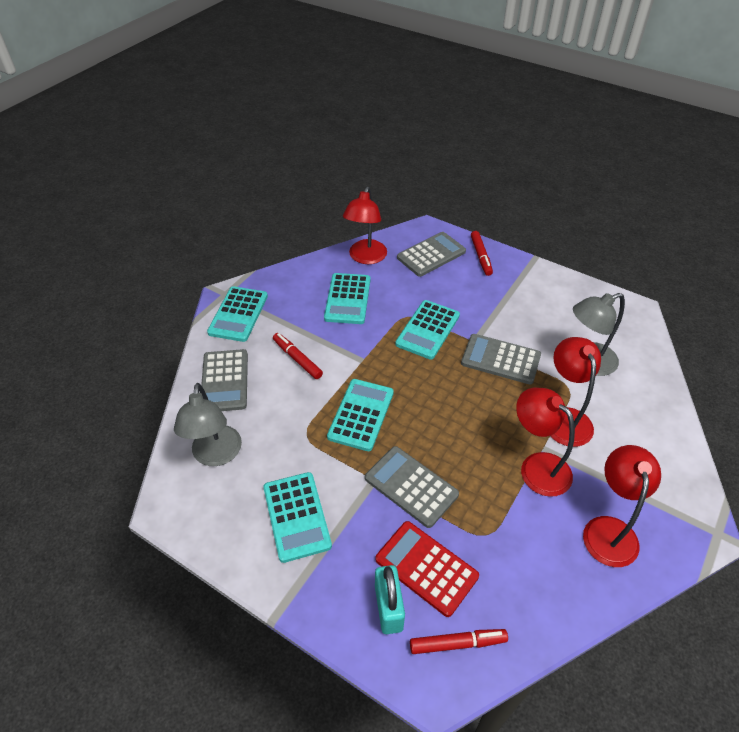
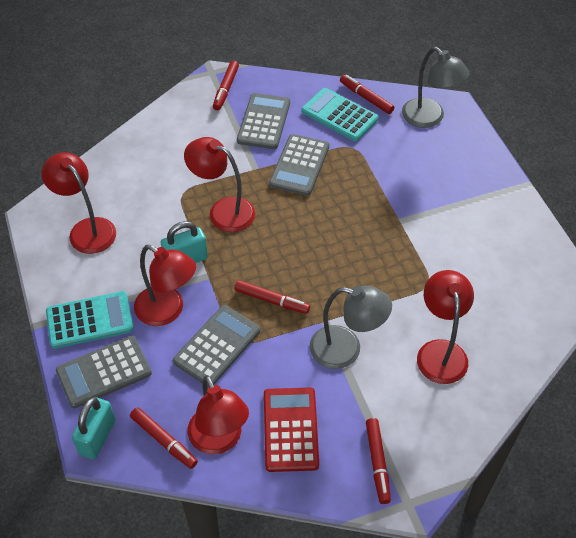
red lamp: 4 -> 5
red marker: 3 -> 5
turquoise calculator: 5 -> 2
turquoise padlock: 1 -> 2

